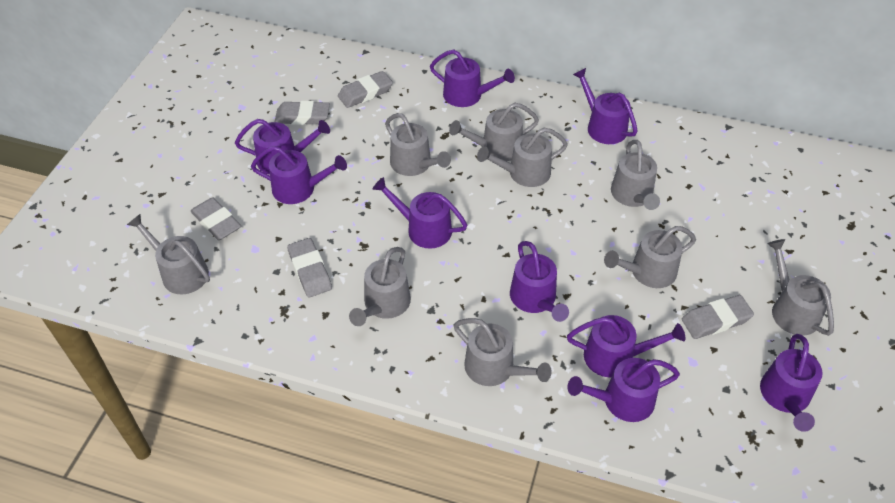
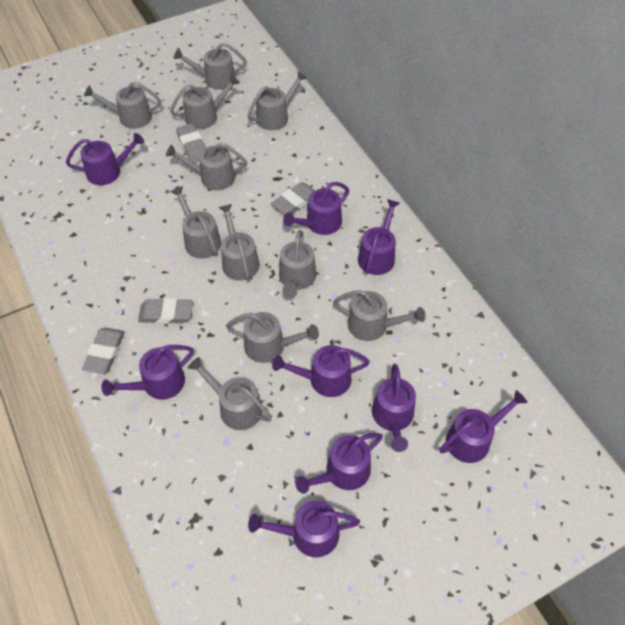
grey eraser: 5 -> 4
grey watering can: 9 -> 11

